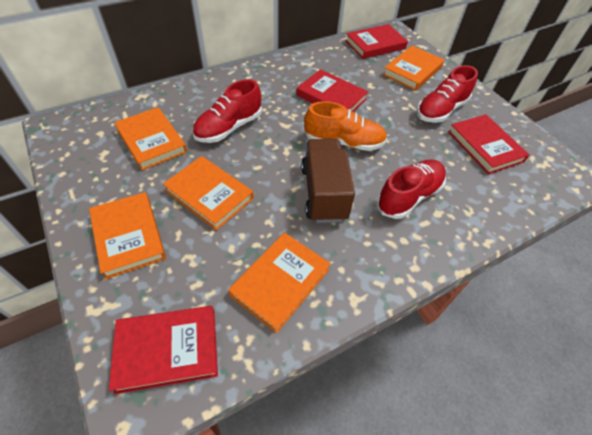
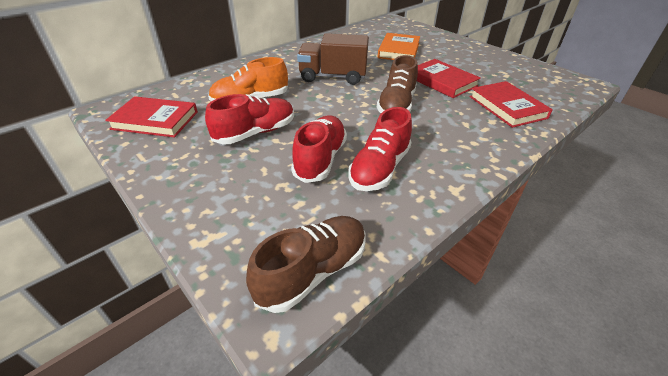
brown shoe: 0 -> 2
orange book: 5 -> 1
red book: 4 -> 3

